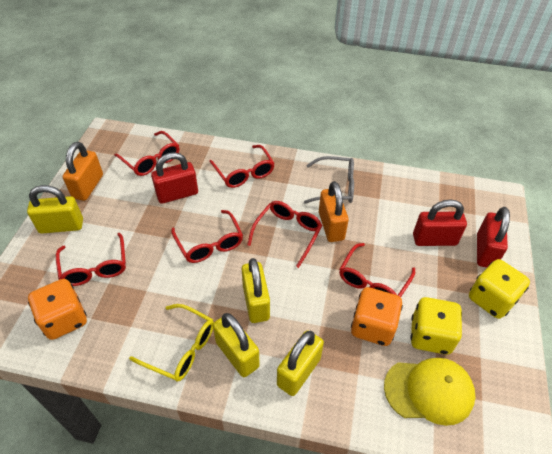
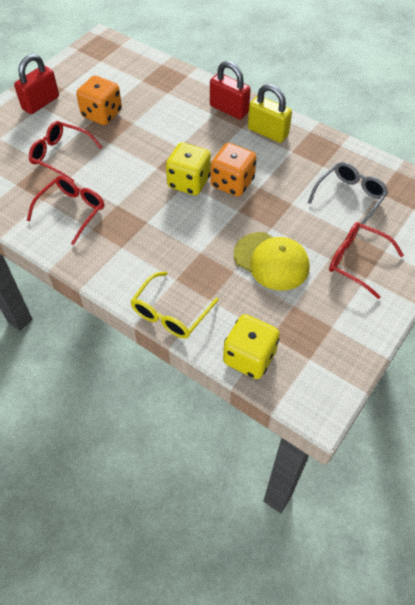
orange padlock: 2 -> 0
red glasses: 6 -> 3
red padlock: 3 -> 2
yellow padlock: 4 -> 1

